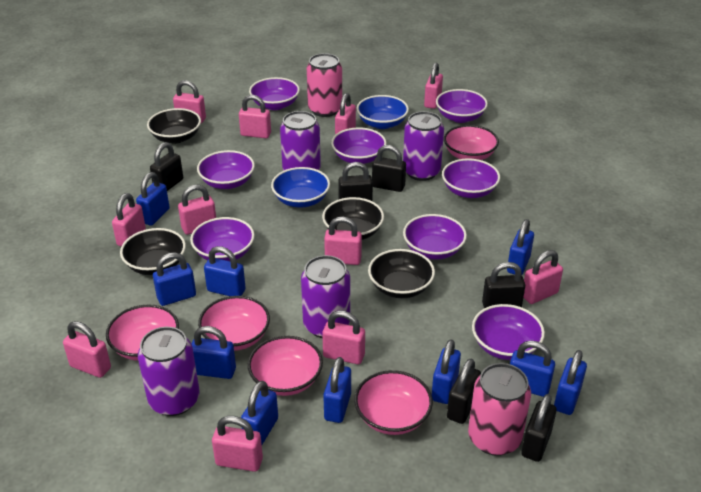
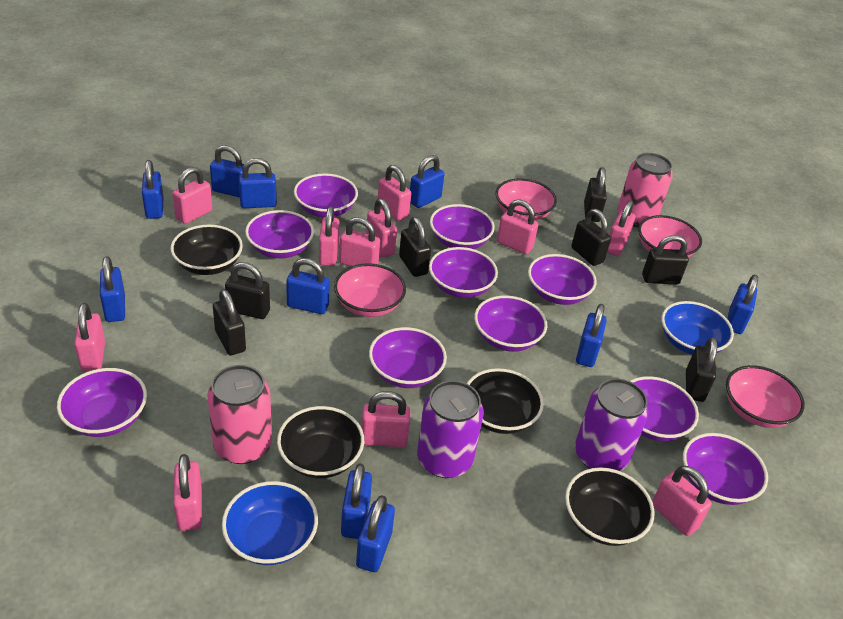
black padlock: 6 -> 7
pink bowl: 5 -> 4
purple bowl: 8 -> 10
purple can: 4 -> 2

